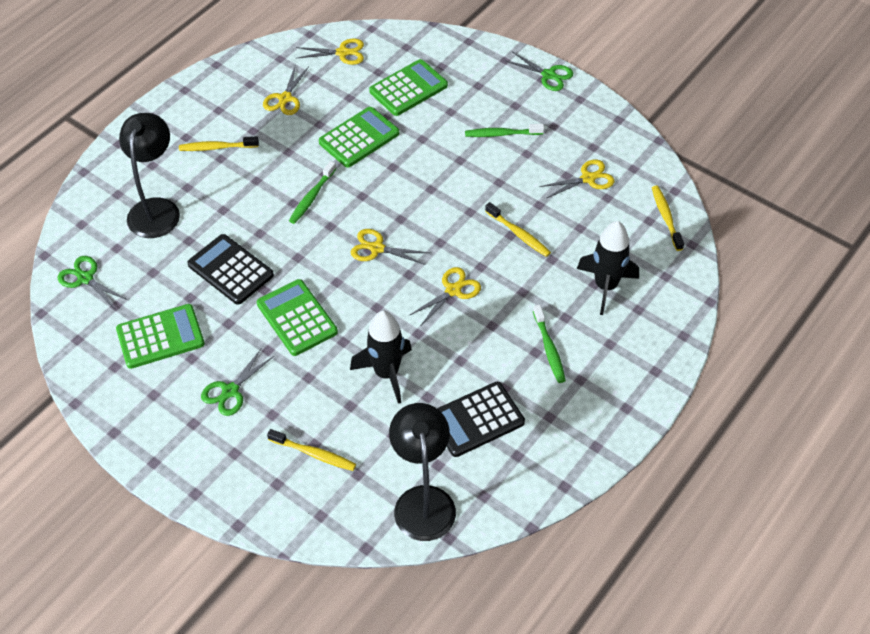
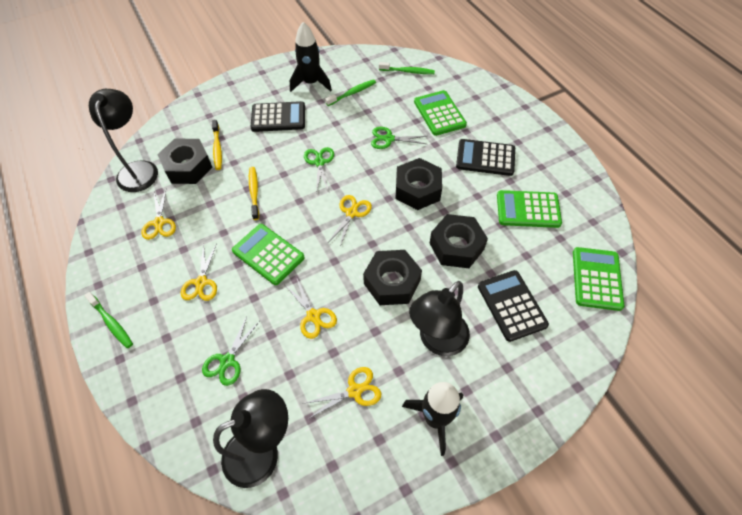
black calculator: 2 -> 3
black lamp: 2 -> 3
black nut: 0 -> 4
yellow toothbrush: 4 -> 2

